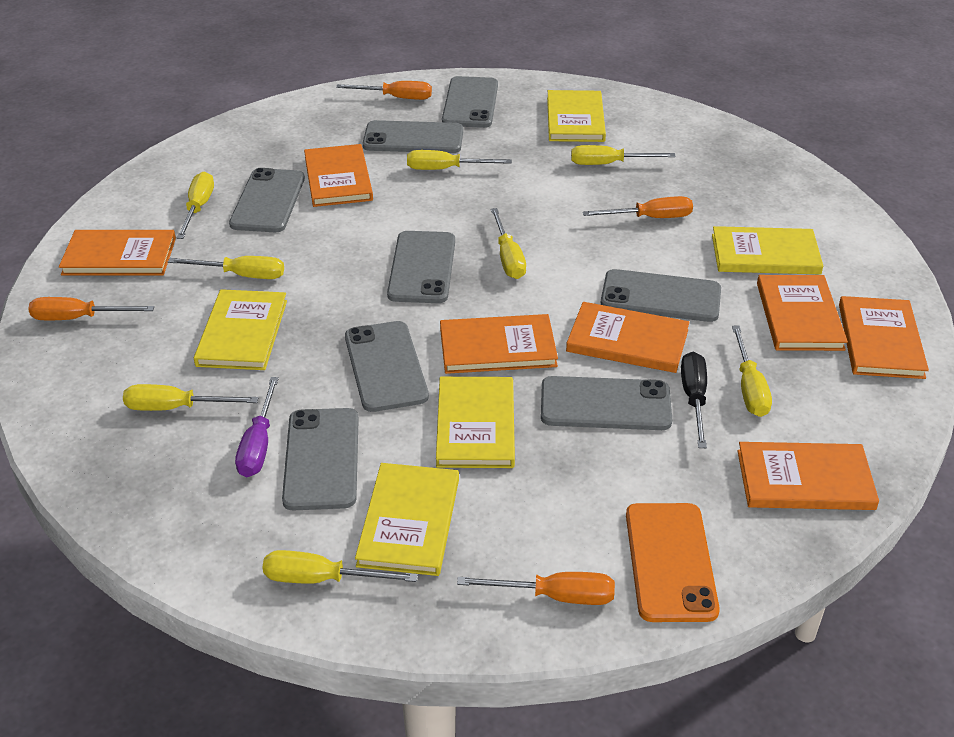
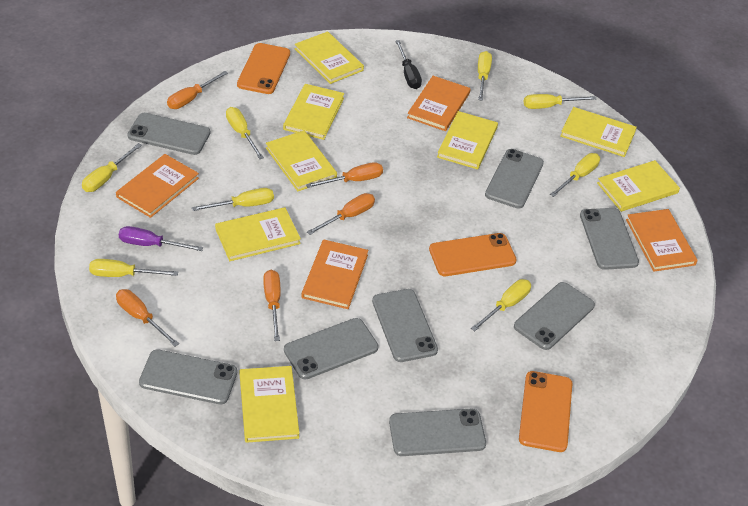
orange book: 7 -> 4
orange phone: 1 -> 3
orange screwdriver: 4 -> 5
yellow book: 5 -> 8

